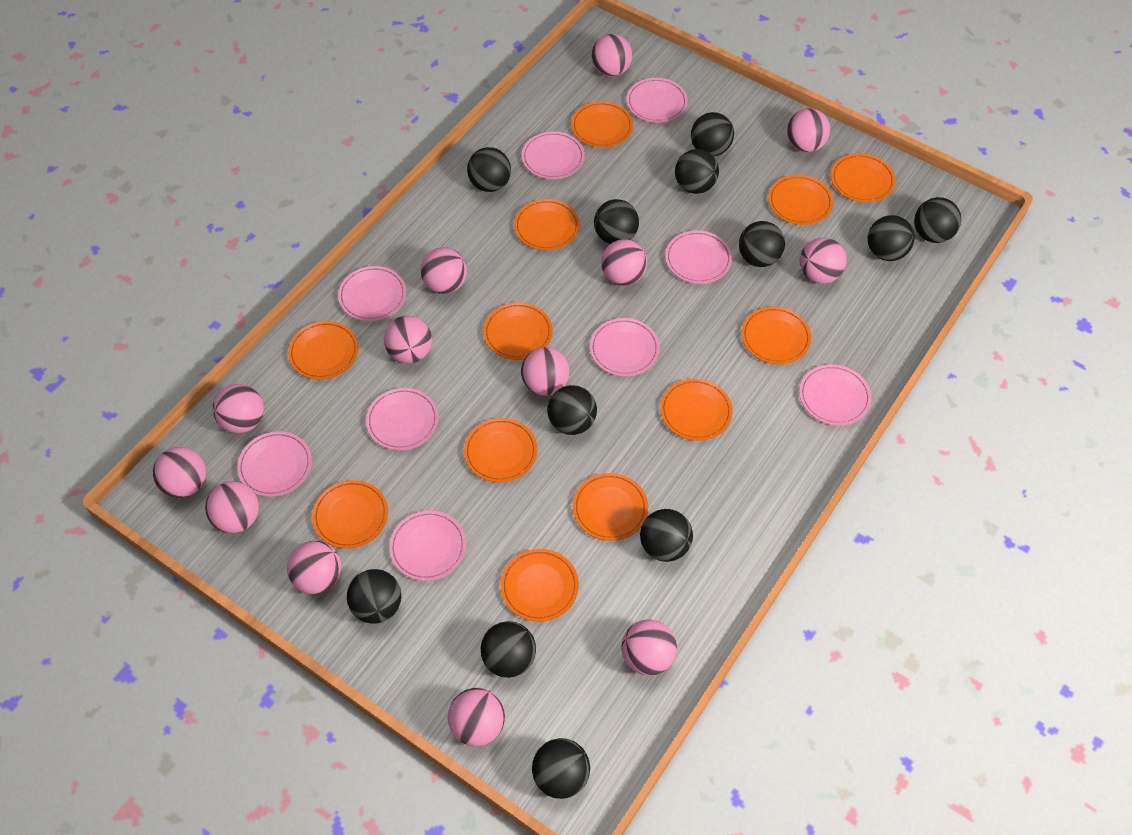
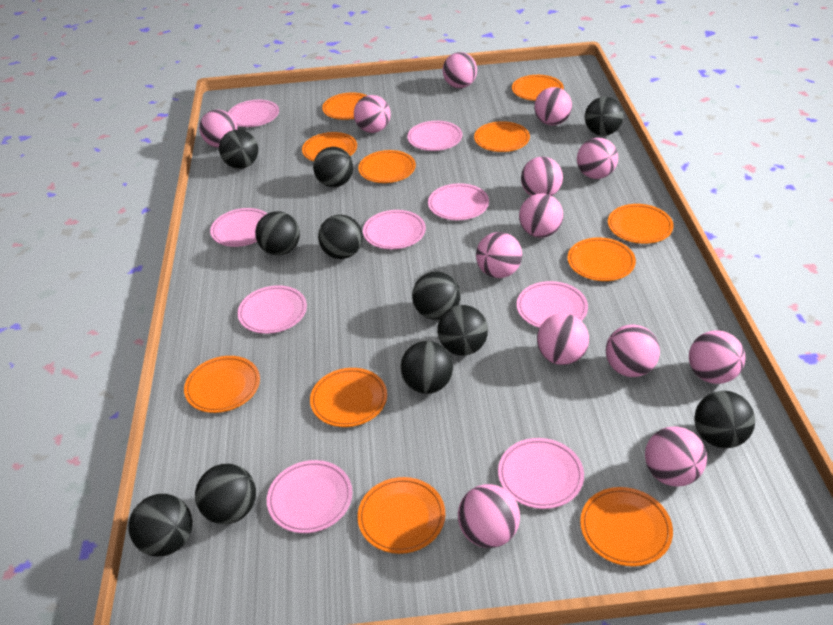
black ball: 12 -> 11
orange plate: 12 -> 11

